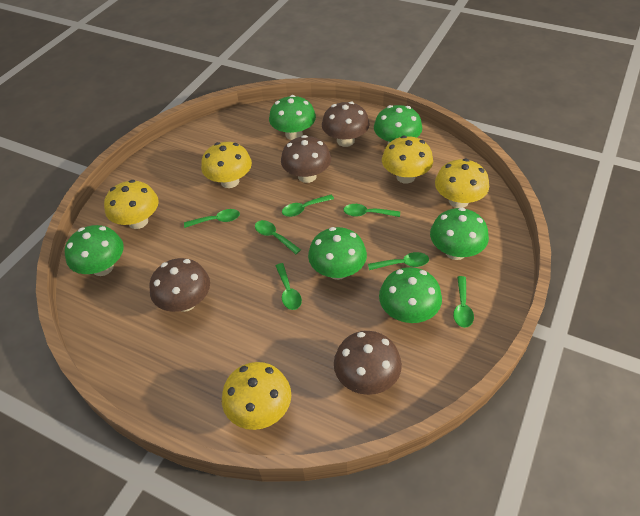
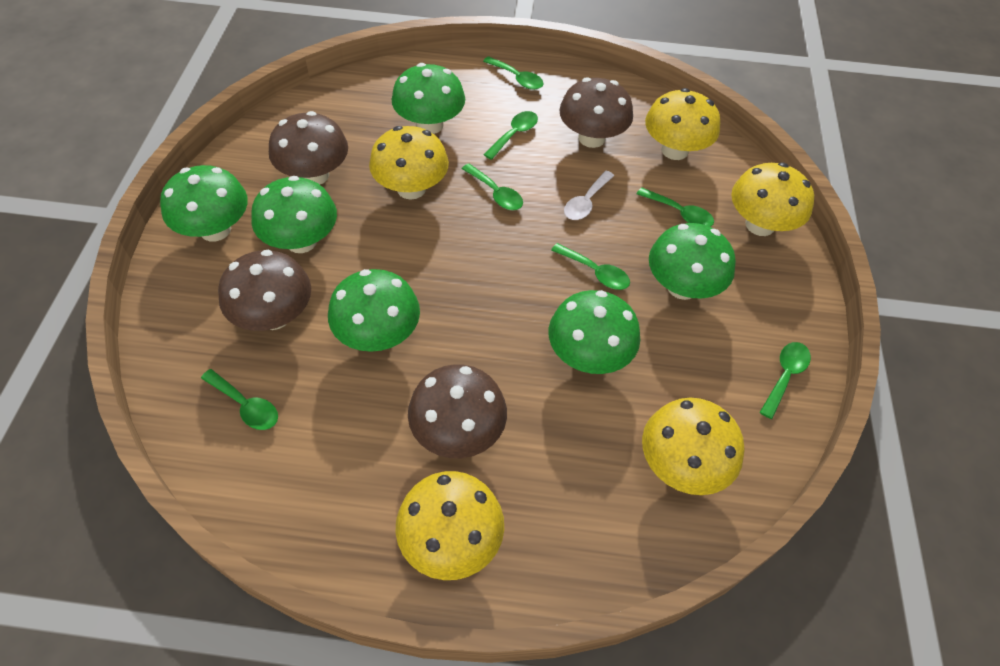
white spoon: 0 -> 1

